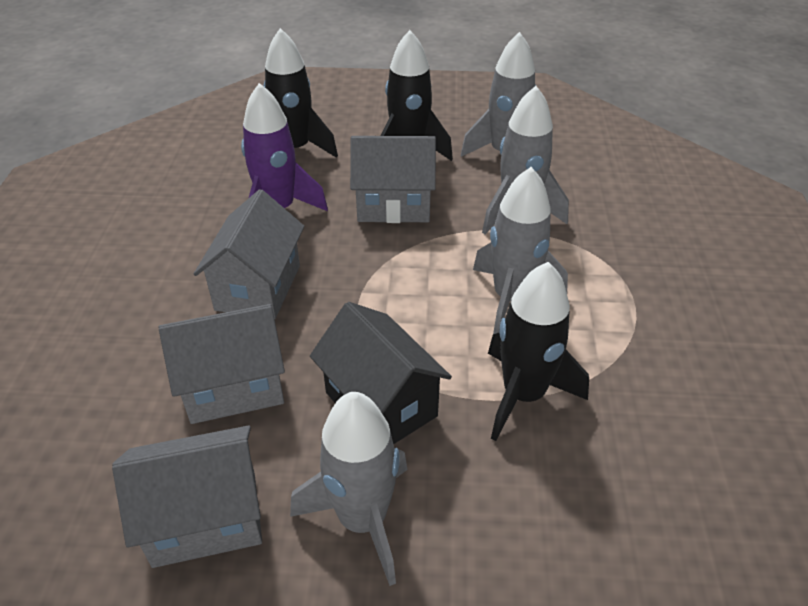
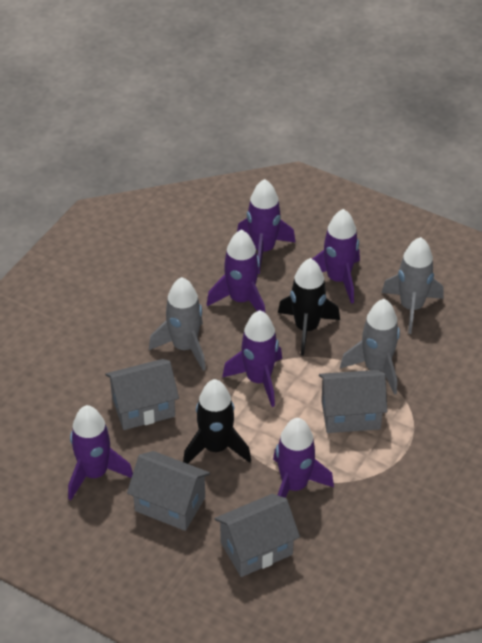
black house: 1 -> 0
black rocket: 3 -> 2
grey rocket: 4 -> 3
purple rocket: 1 -> 6

